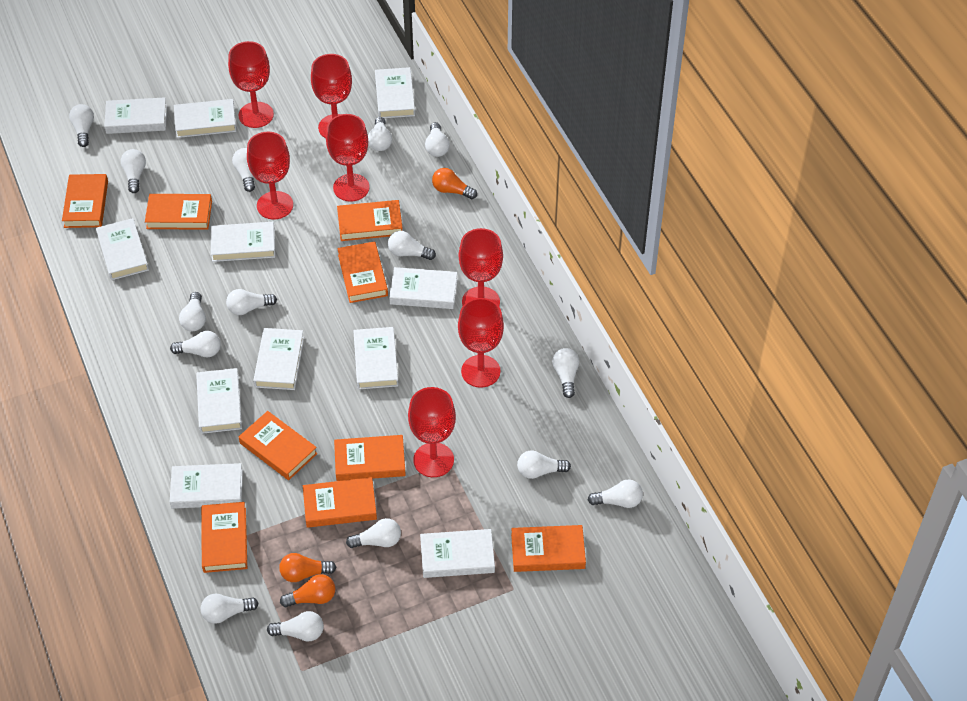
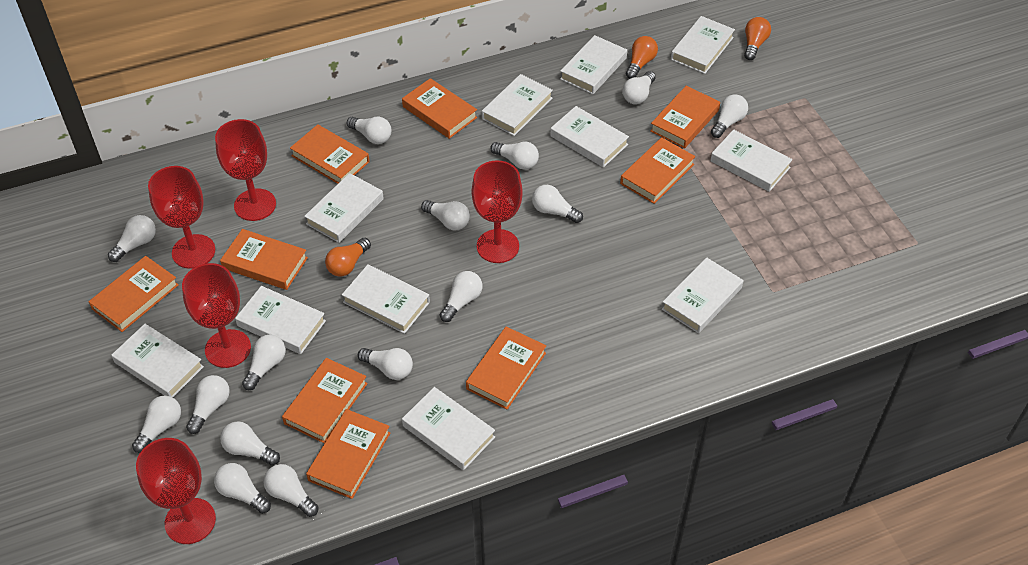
red goblet: 7 -> 5

